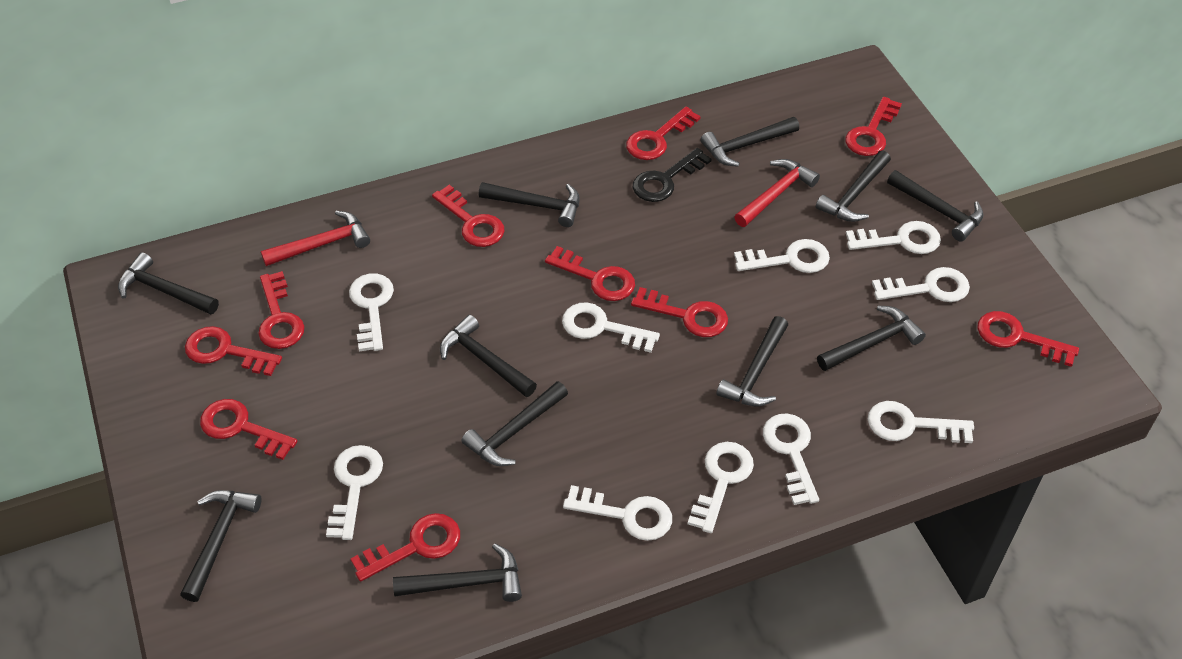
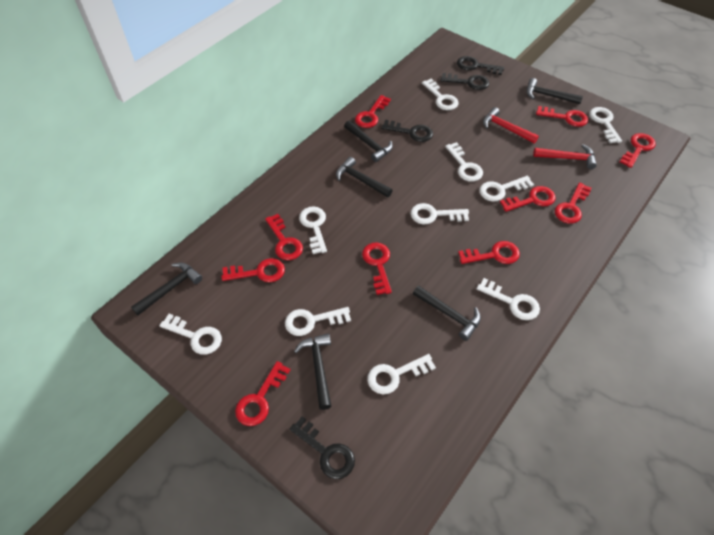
black hammer: 11 -> 6
black key: 1 -> 4

